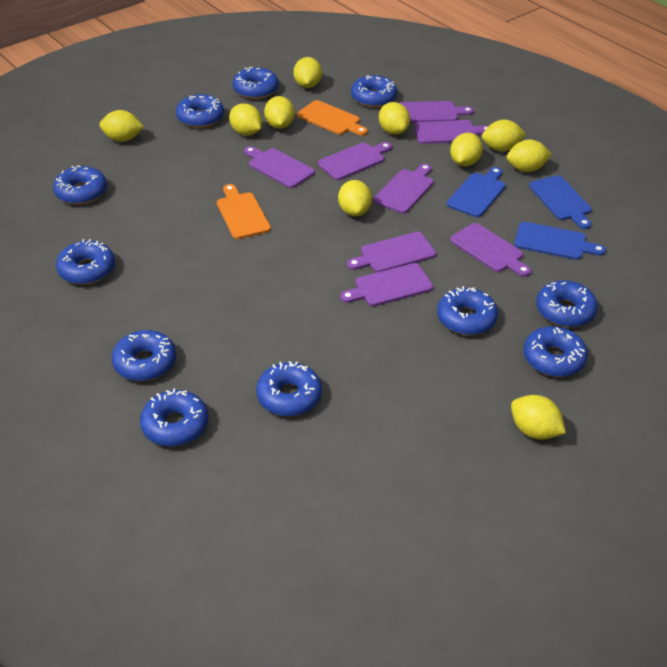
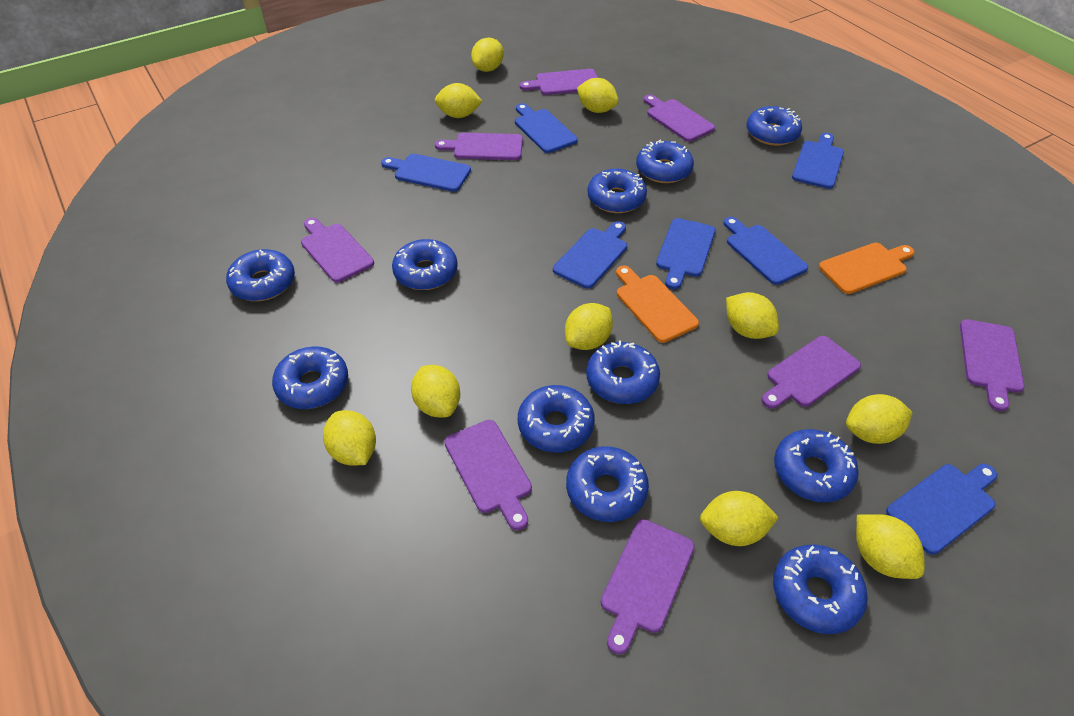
blue cutting board: 3 -> 7

